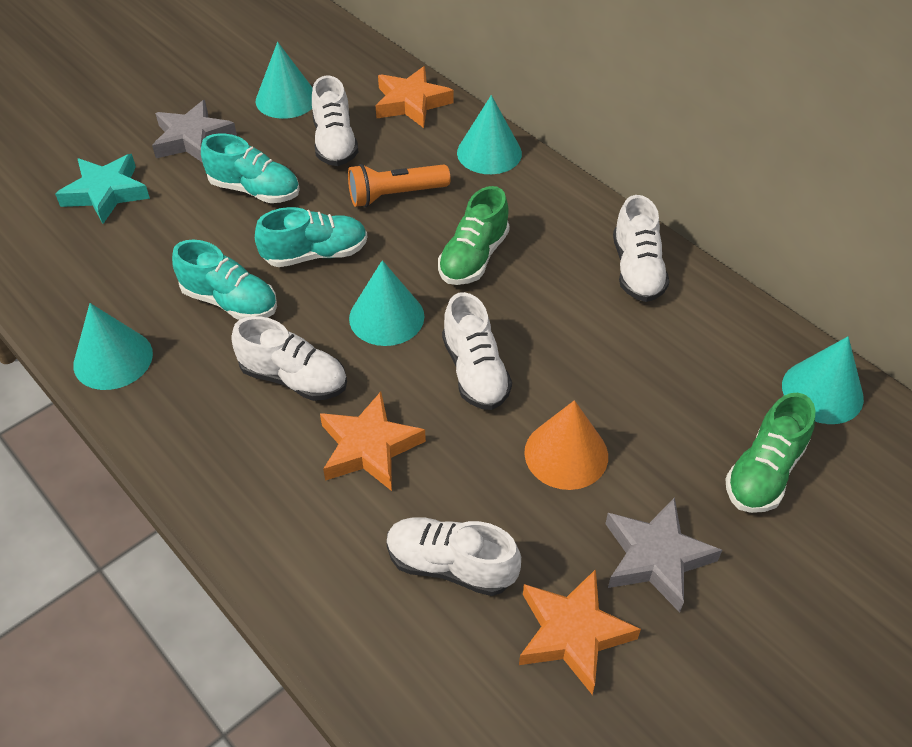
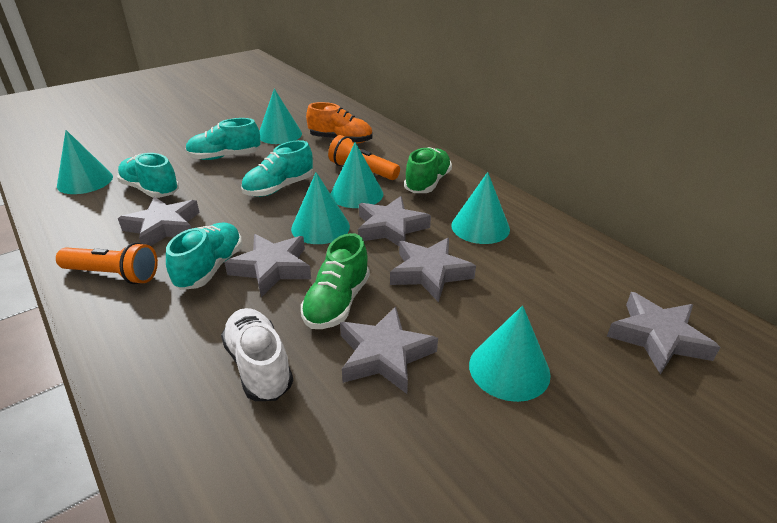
grey star: 2 -> 6
orange cone: 1 -> 0
orange flashlight: 1 -> 2
orange shoe: 0 -> 1
orange star: 3 -> 0
turquoise cone: 5 -> 6
turquoise shoe: 3 -> 4
turquoise star: 1 -> 0
white shoe: 5 -> 1

